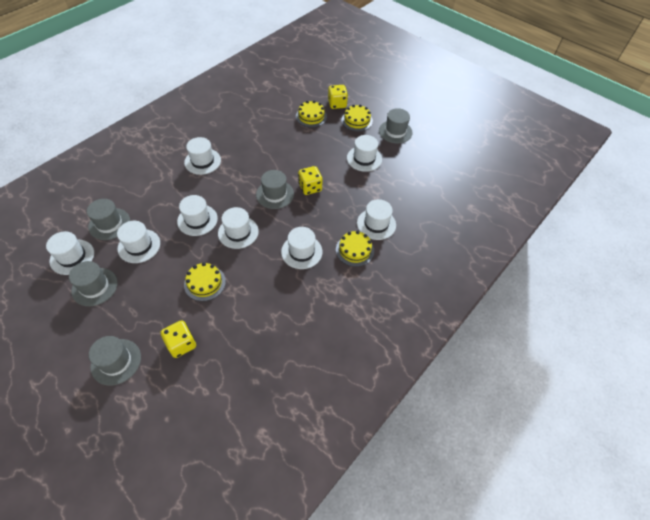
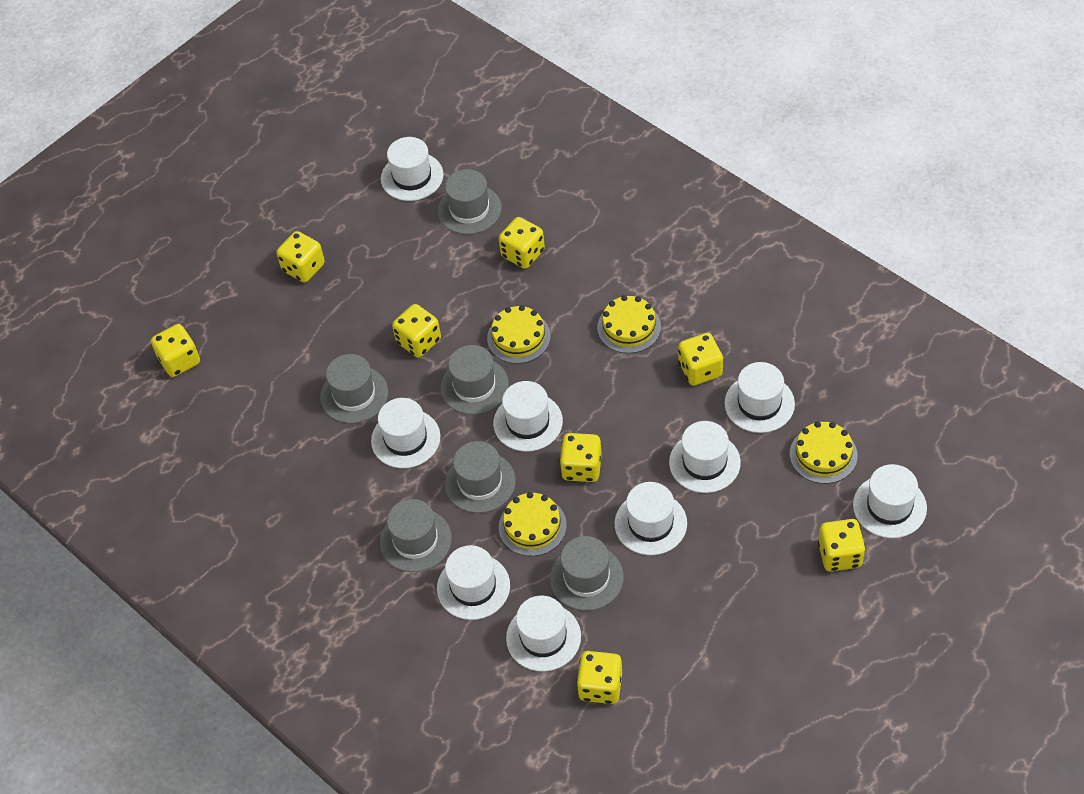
grey hat: 5 -> 6
white hat: 8 -> 9
yellow dice: 3 -> 8

